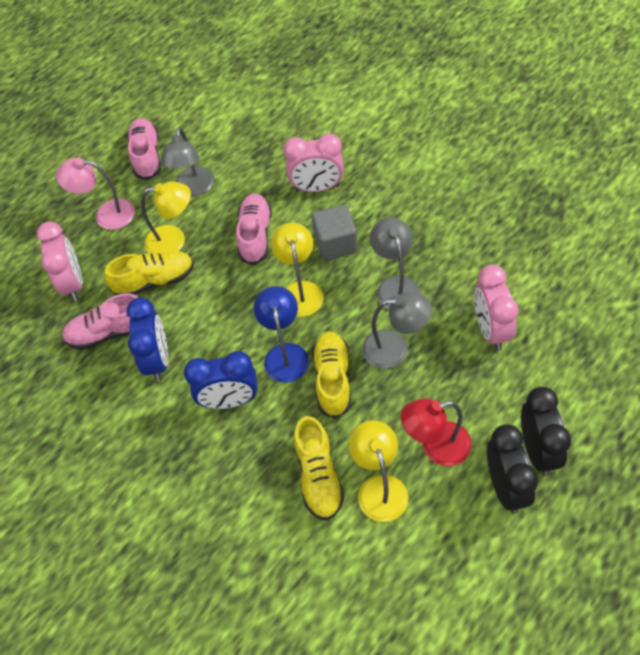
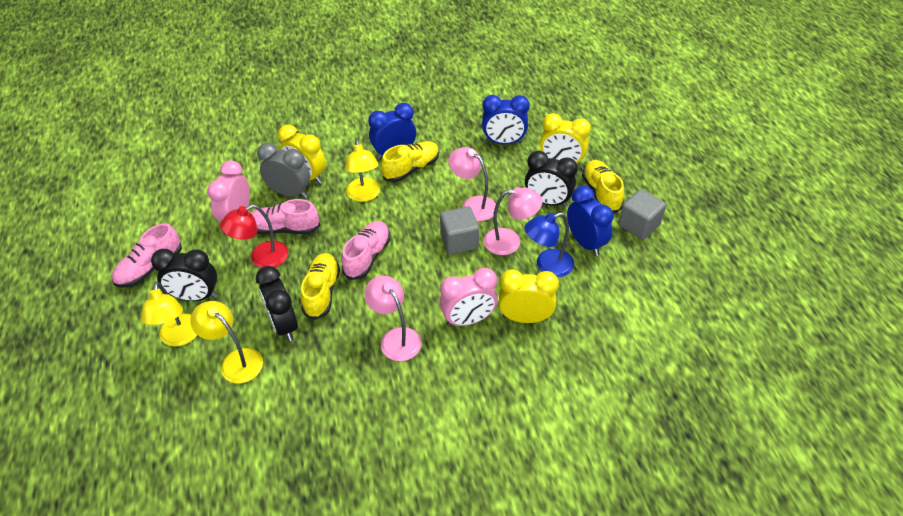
black clock: 2 -> 3
blue clock: 2 -> 3
grey clock: 0 -> 1
grey cube: 1 -> 2
grey lamp: 3 -> 0
pink clock: 3 -> 2
pink lamp: 1 -> 3
yellow clock: 0 -> 3

